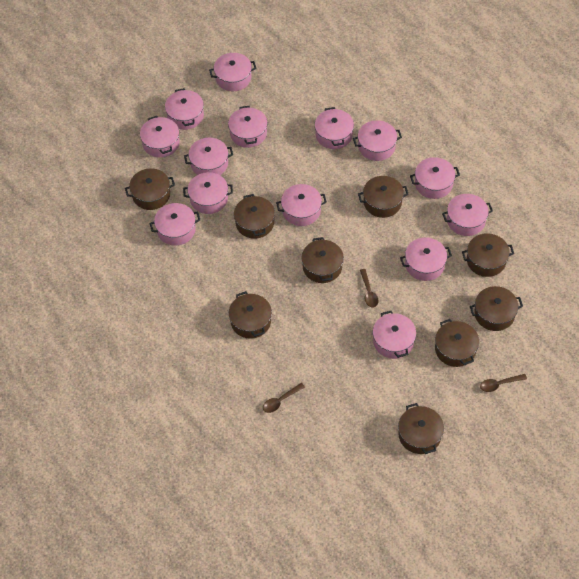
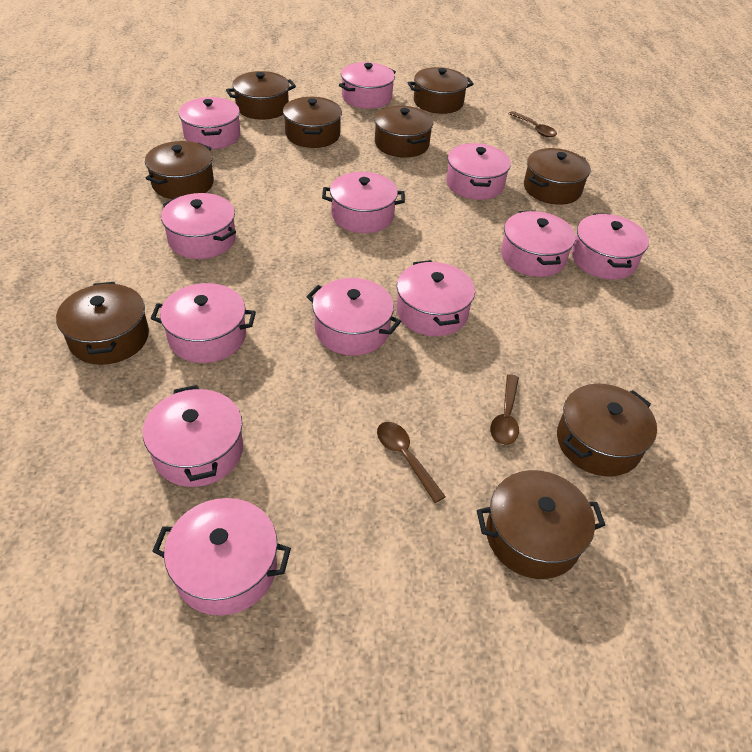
pink pot: 14 -> 12

